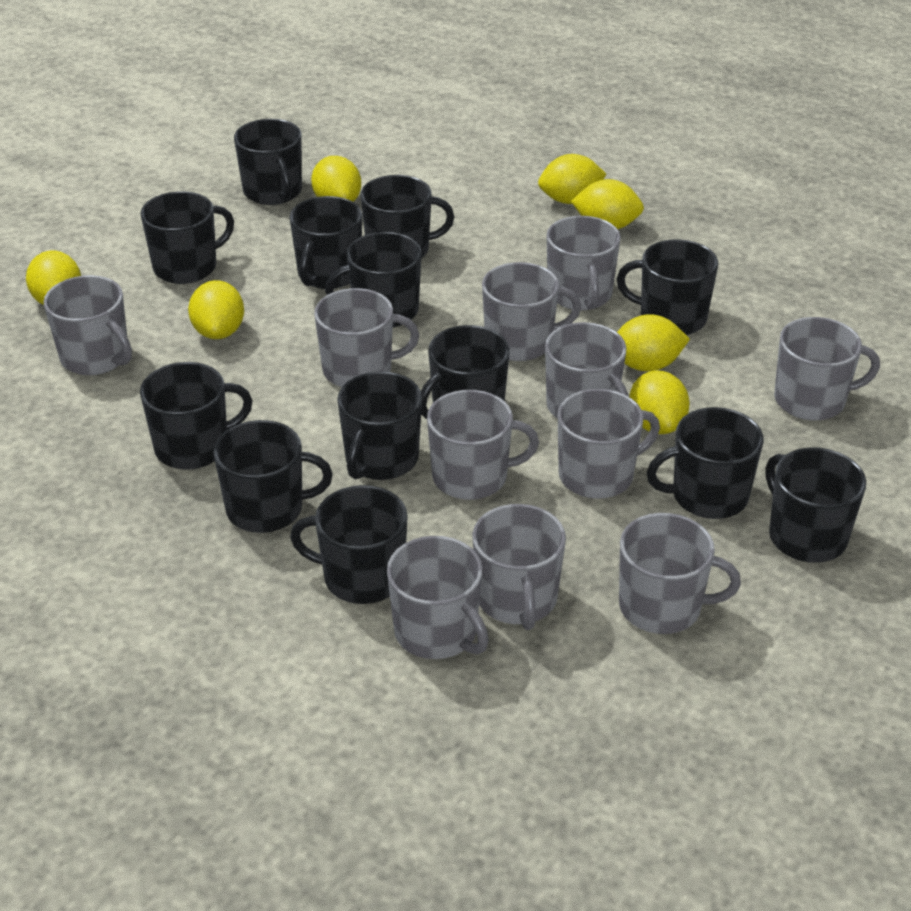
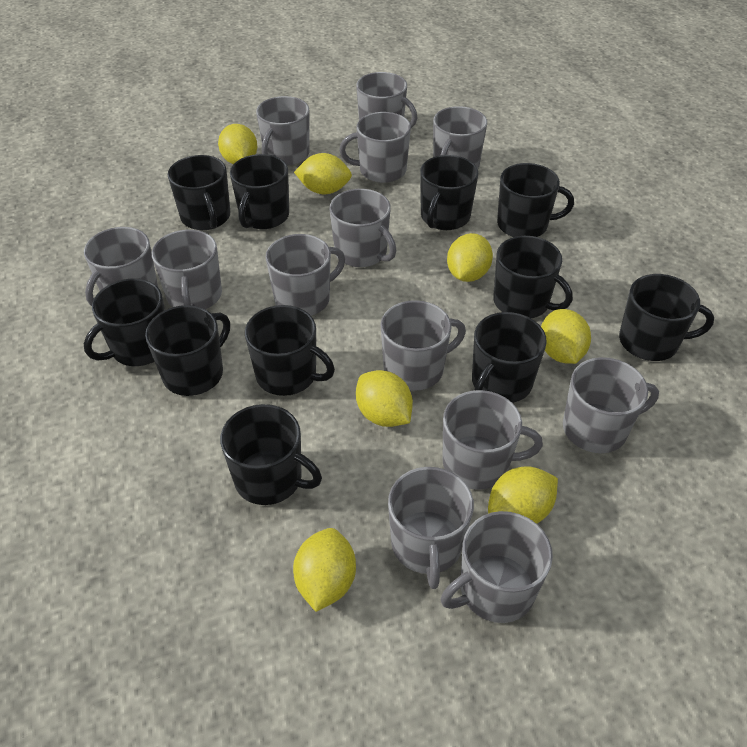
black mug: 13 -> 11
grey mug: 11 -> 13

